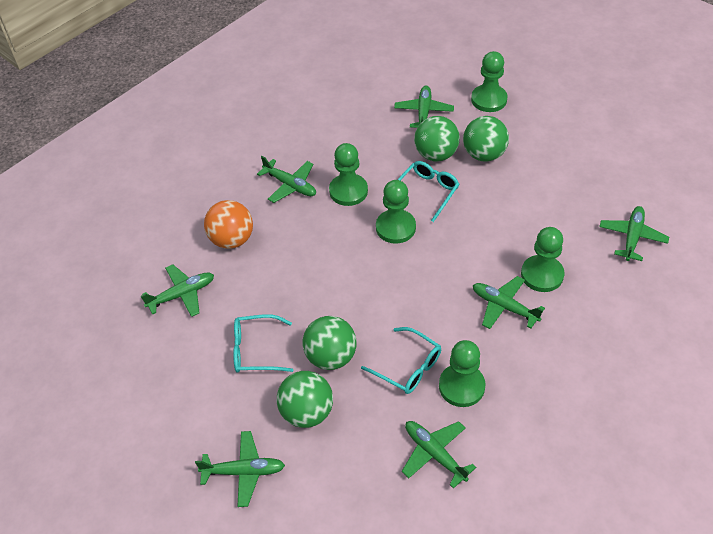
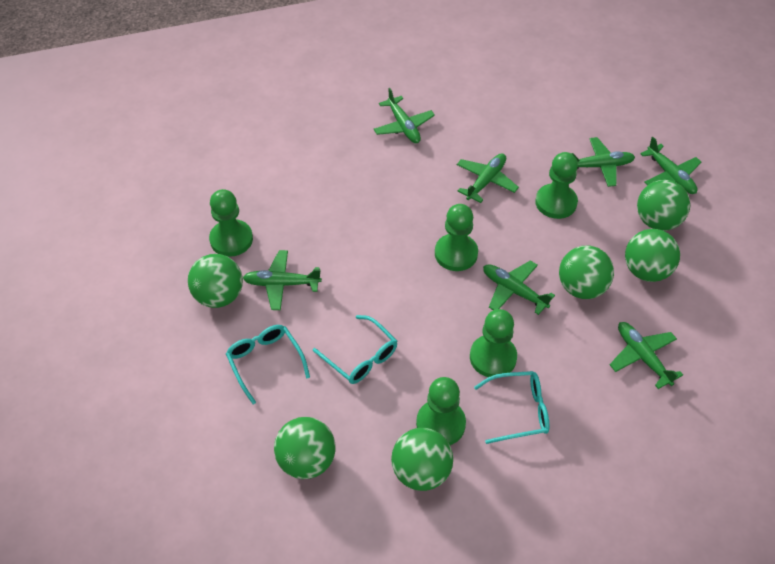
green ball: 4 -> 6
orange ball: 1 -> 0

